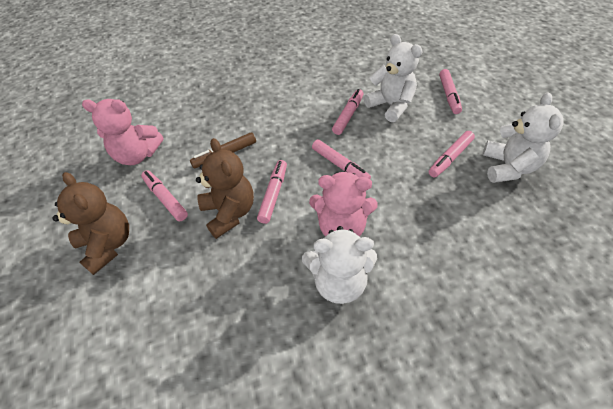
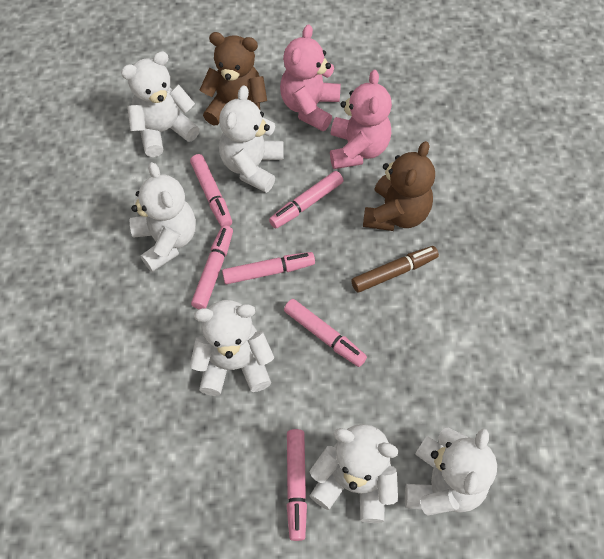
white teddy bear: 3 -> 6

